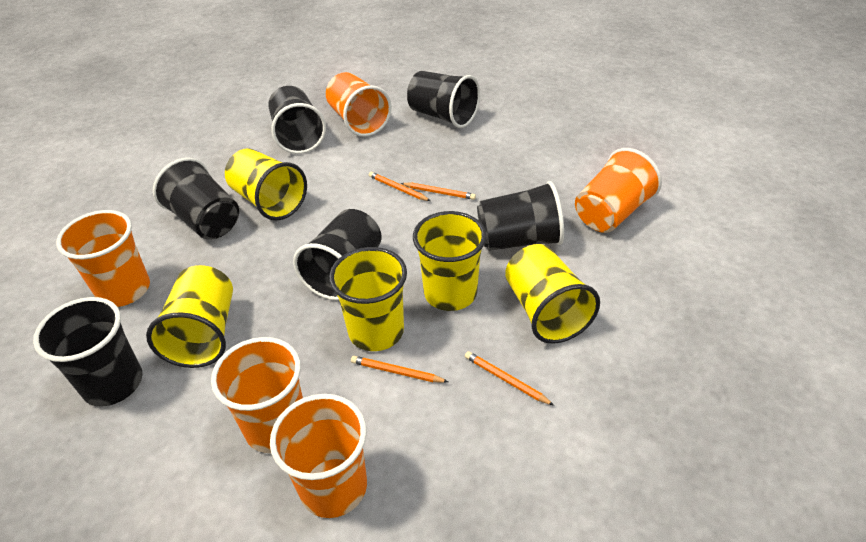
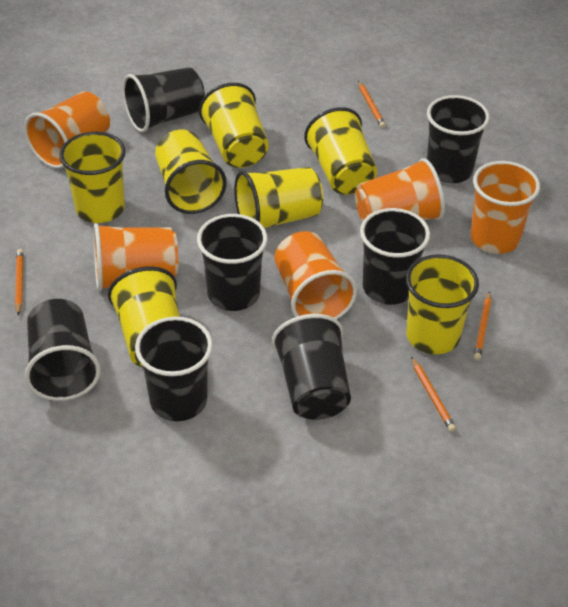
black cup: 6 -> 7
yellow cup: 5 -> 7

